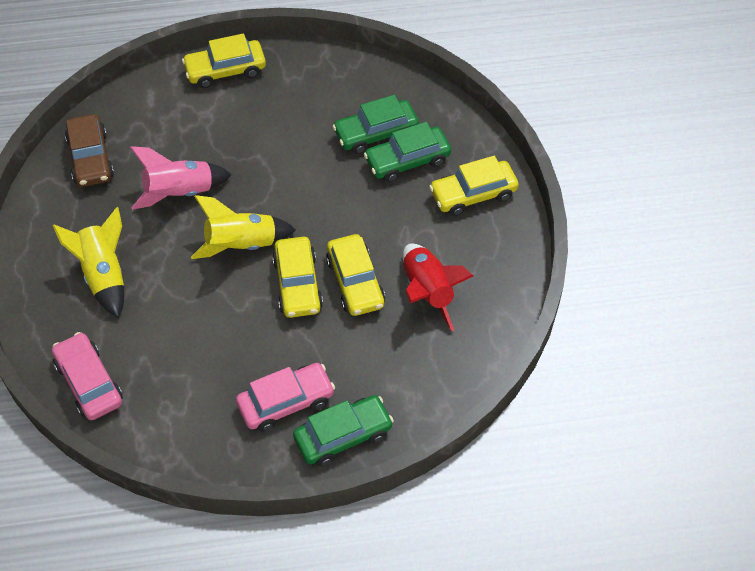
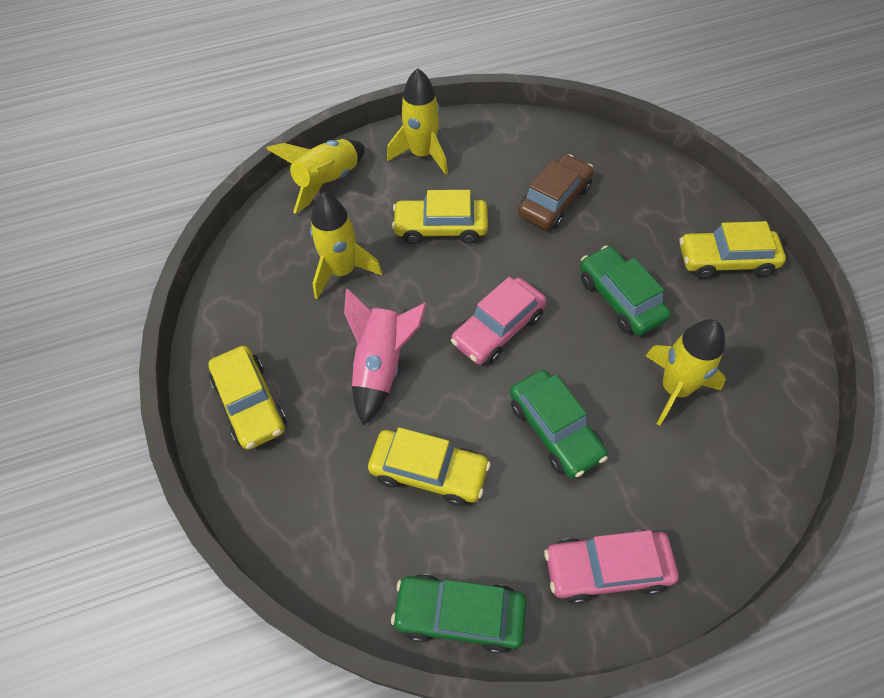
red rocket: 1 -> 0
yellow rocket: 2 -> 4

